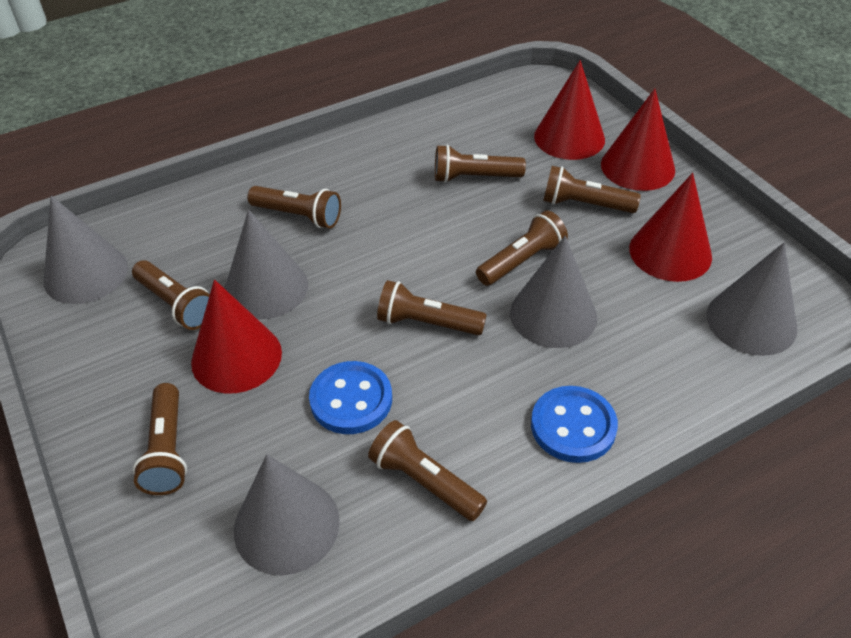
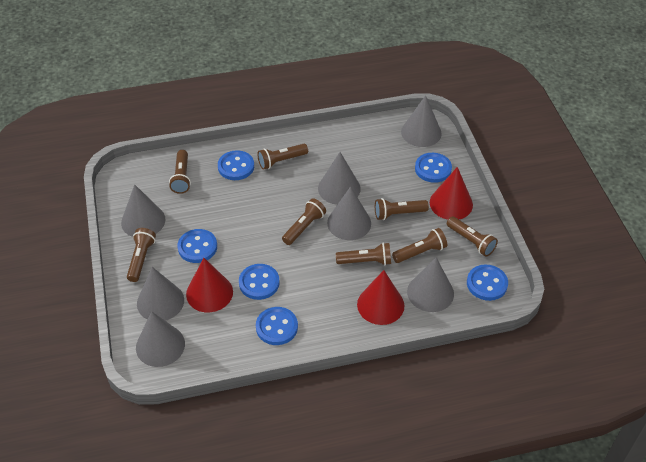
blue button: 2 -> 6
grey cone: 5 -> 7
red cone: 4 -> 3

